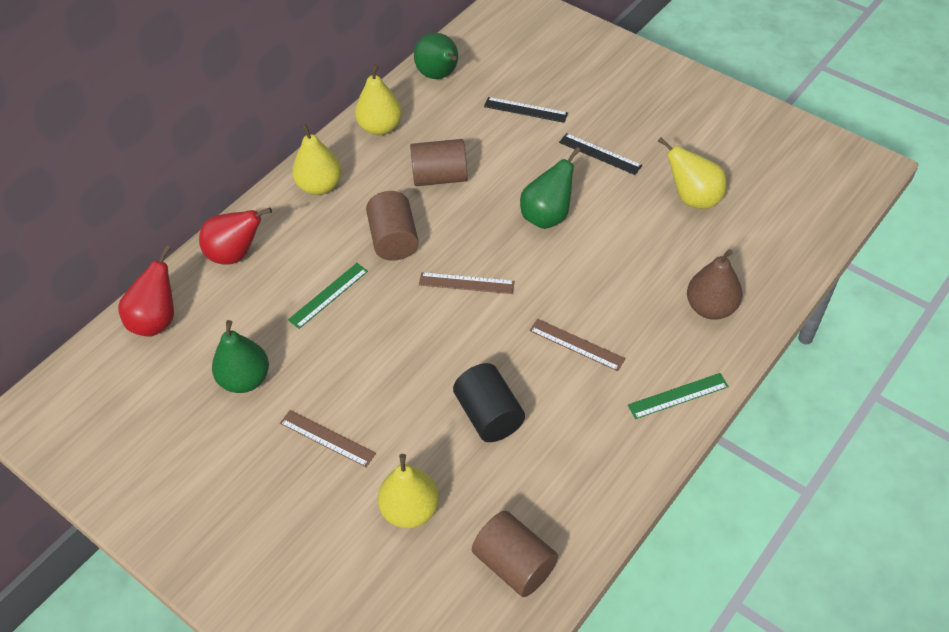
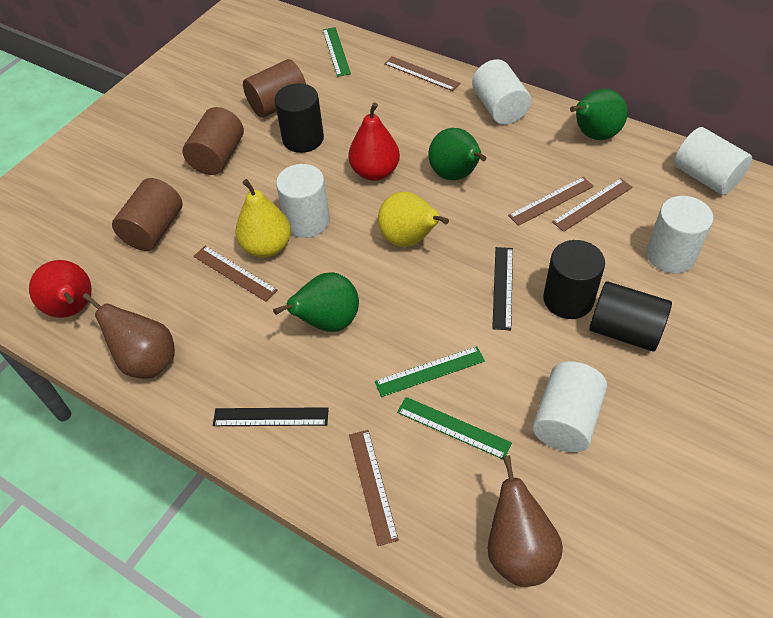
black cylinder: 1 -> 3
brown pear: 1 -> 2
brown ruler: 3 -> 5
green ruler: 2 -> 3
white cylinder: 0 -> 5
yellow pear: 4 -> 2

